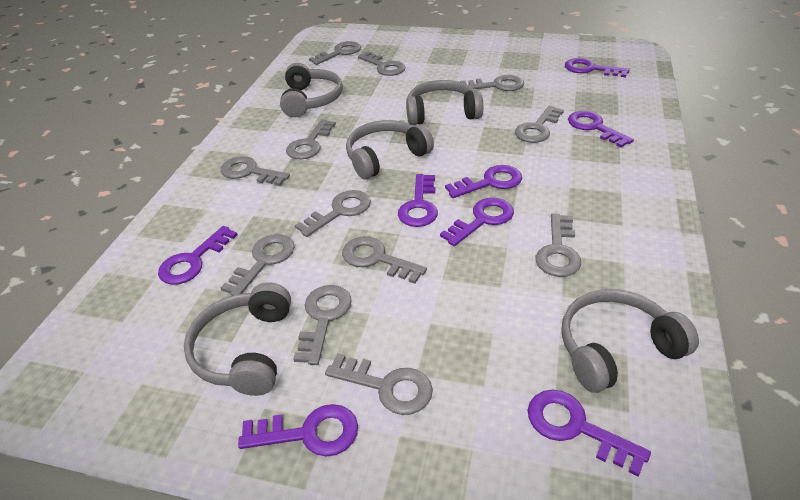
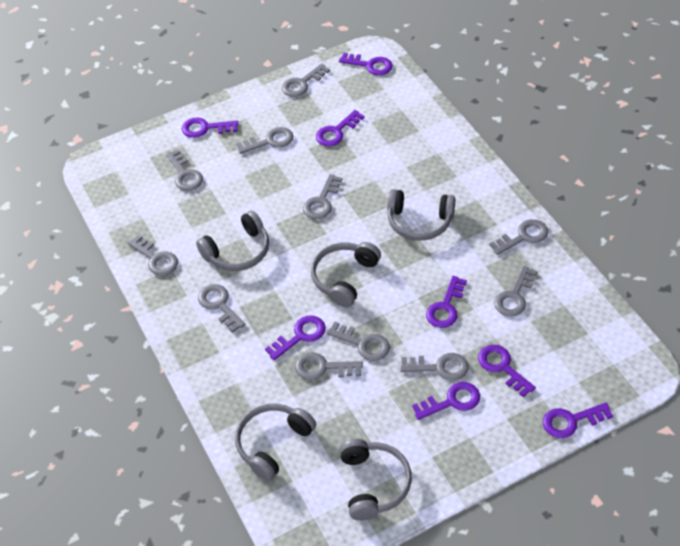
grey key: 12 -> 11

